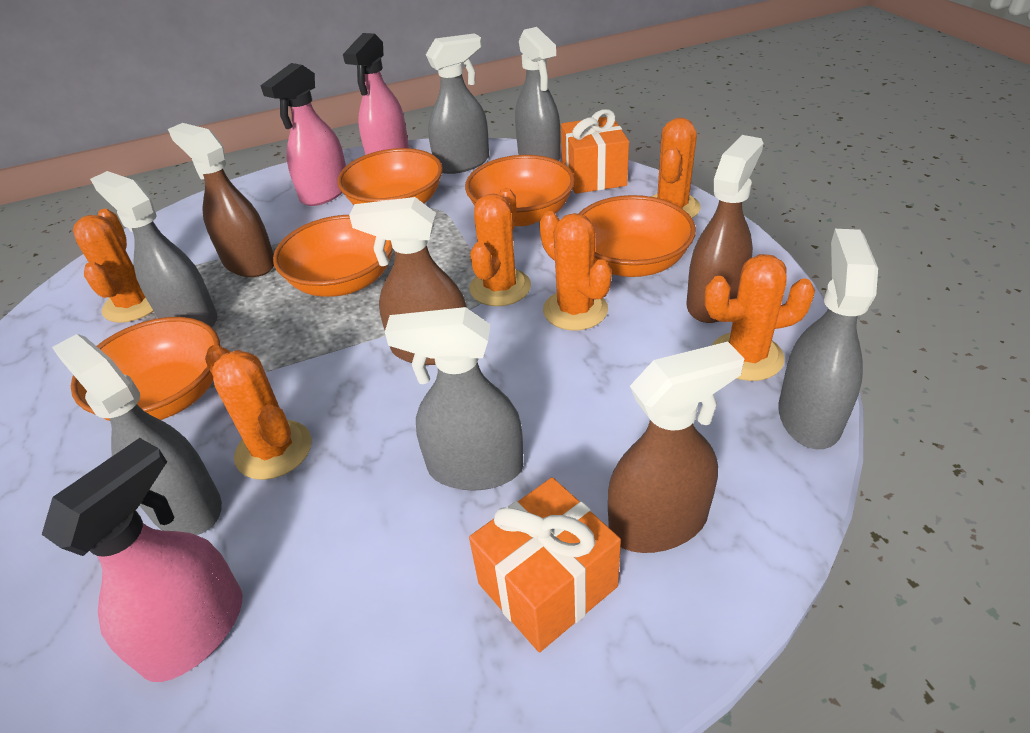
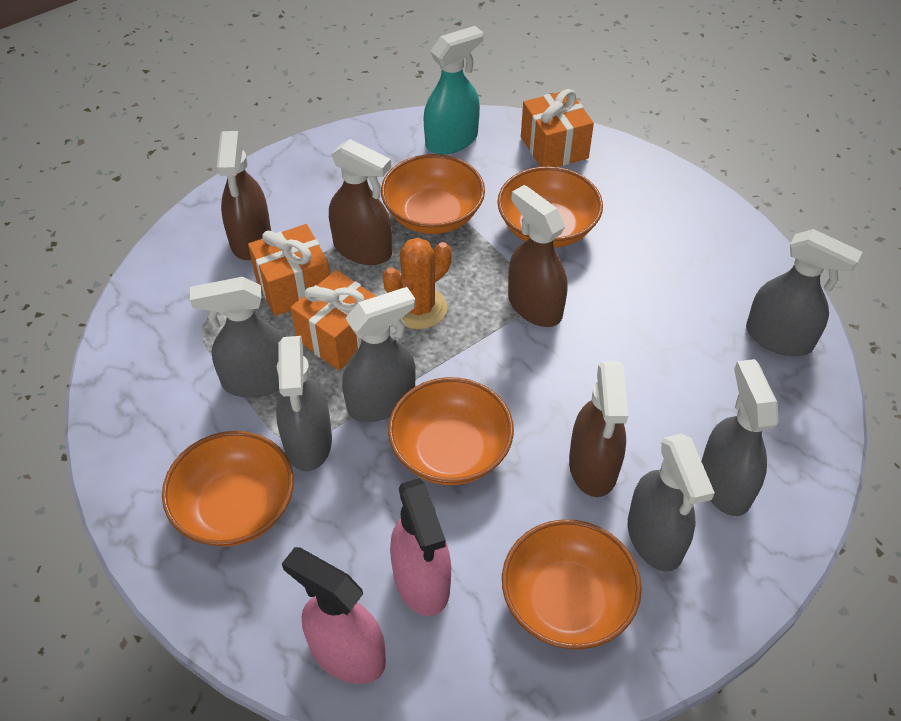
orange cactus: 6 -> 1
orange gift: 2 -> 3
pink spray bottle: 3 -> 2
turquoise spray bottle: 0 -> 1

